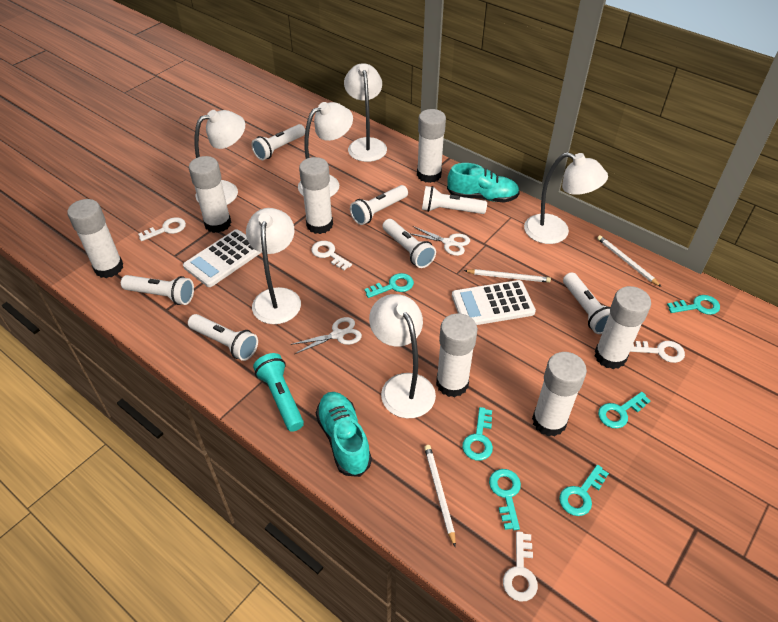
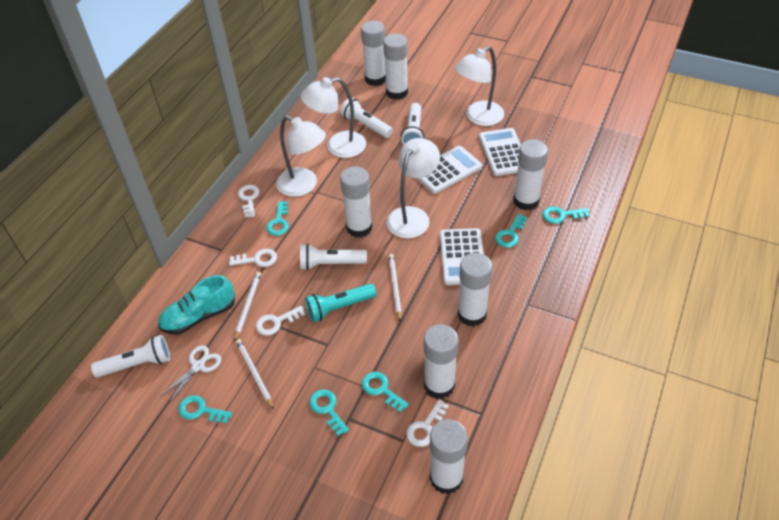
turquoise shoe: 2 -> 1
white calculator: 2 -> 3
white flashlight: 7 -> 4
white lamp: 6 -> 4
white scissors: 2 -> 1

